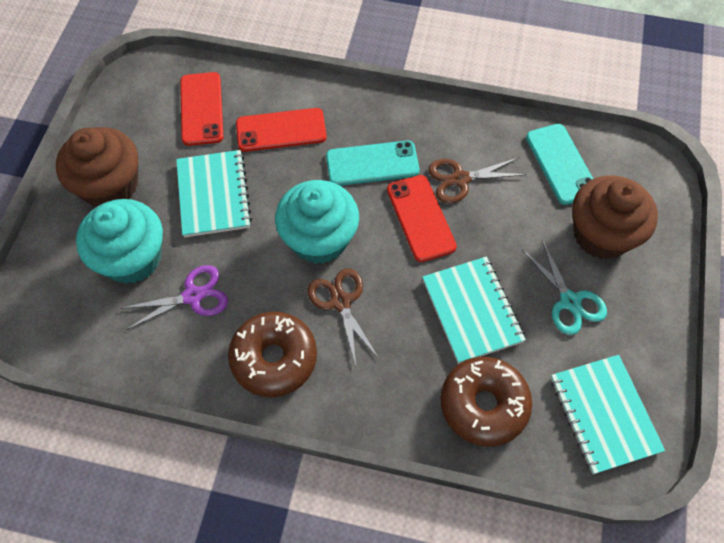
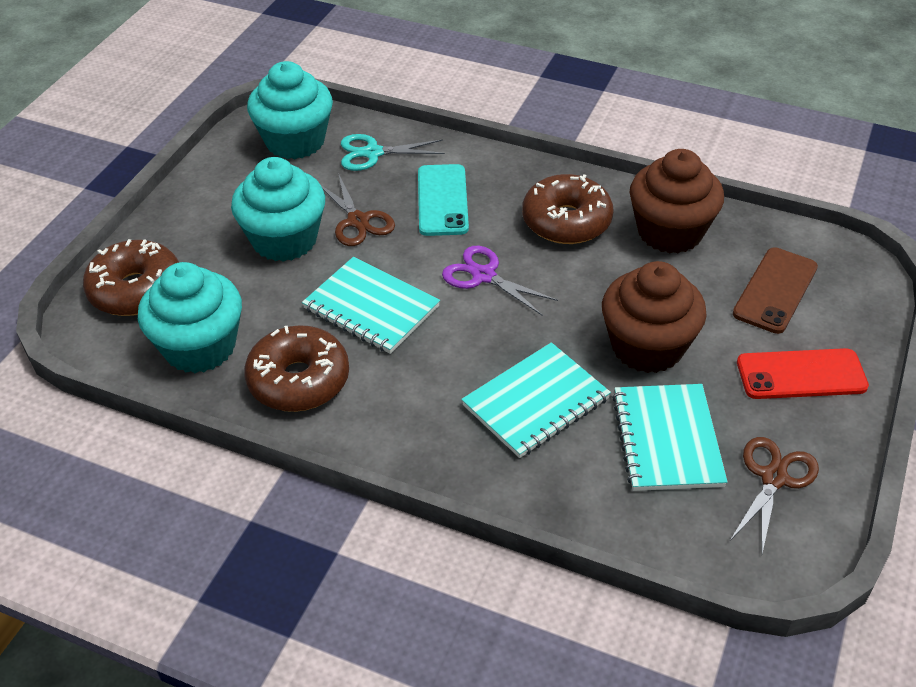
brown donut: 2 -> 3
brown phone: 0 -> 1
red phone: 3 -> 1
turquoise cupcake: 2 -> 3
turquoise phone: 2 -> 1

